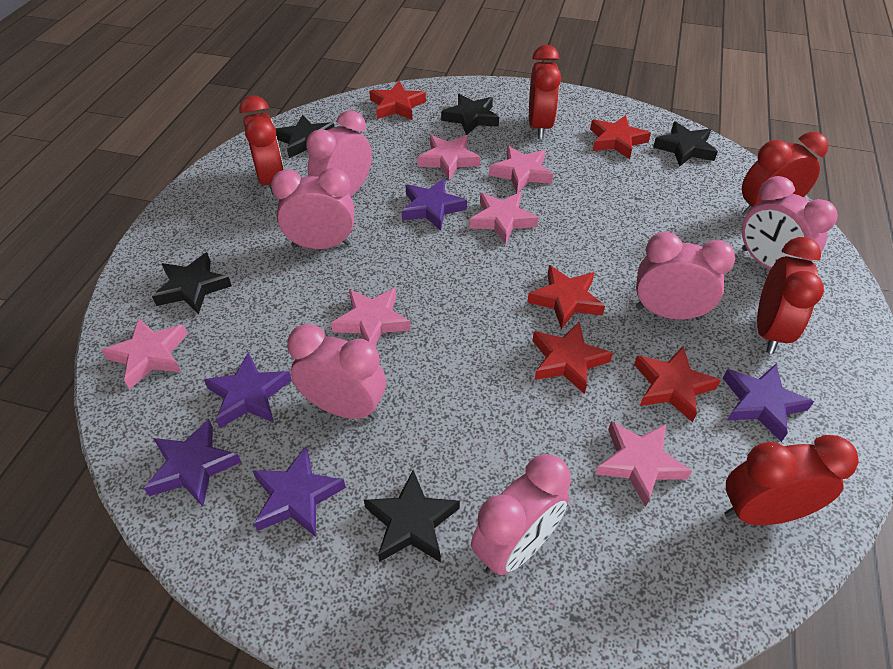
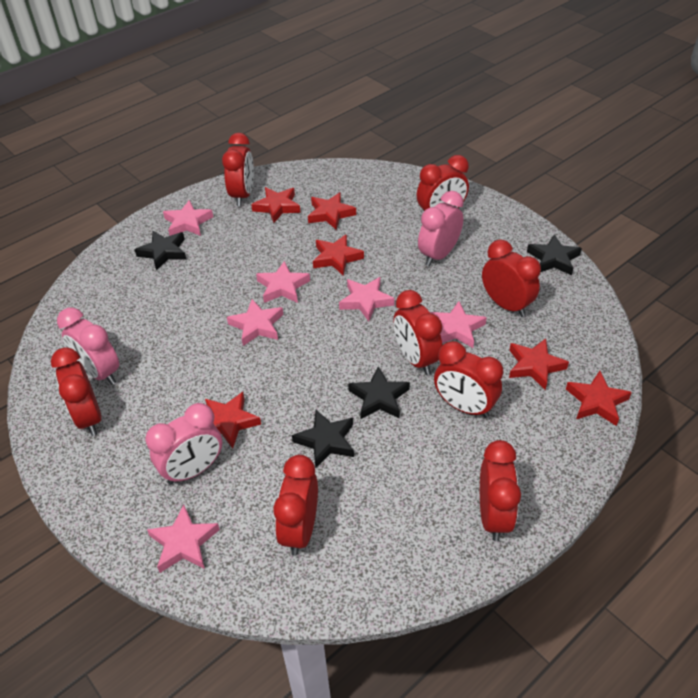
black star: 5 -> 4
pink clock: 6 -> 3
purple star: 5 -> 0
red clock: 5 -> 8
red star: 5 -> 6

